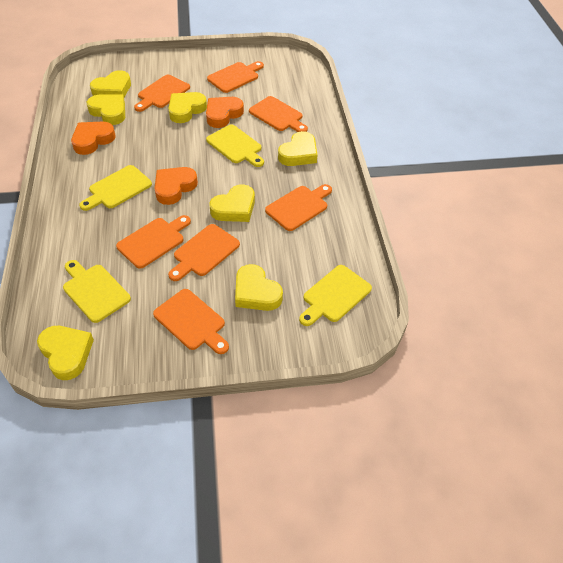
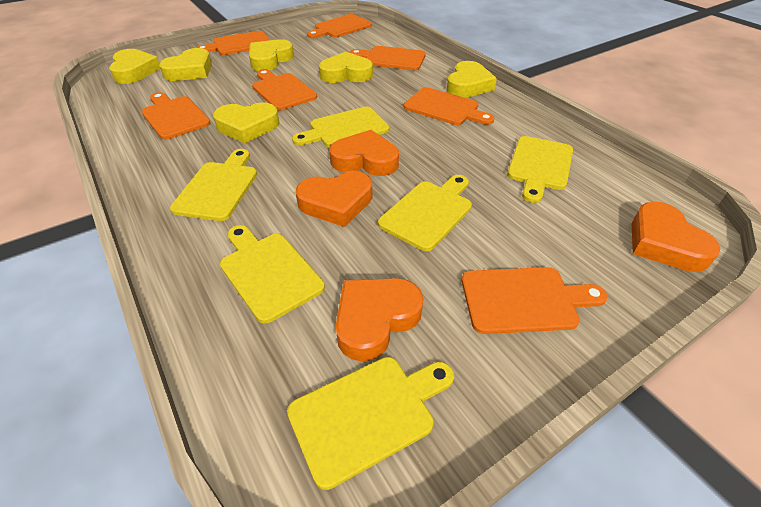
orange heart: 3 -> 4
yellow cutting board: 4 -> 6
yellow heart: 7 -> 6

